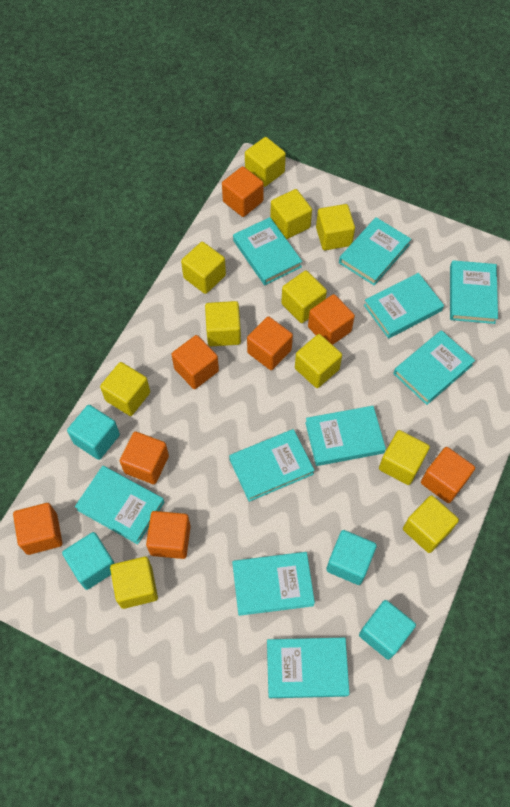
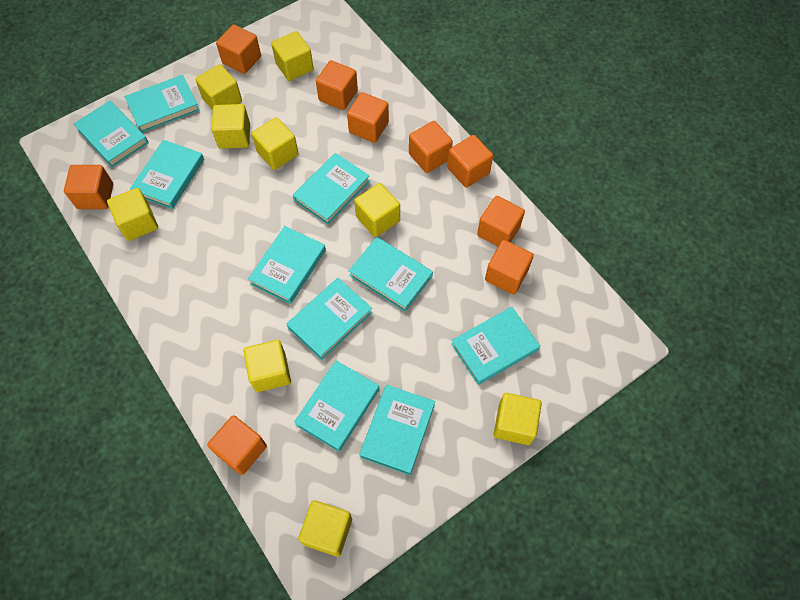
orange cube: 8 -> 9
turquoise cube: 4 -> 0
yellow cube: 11 -> 9

